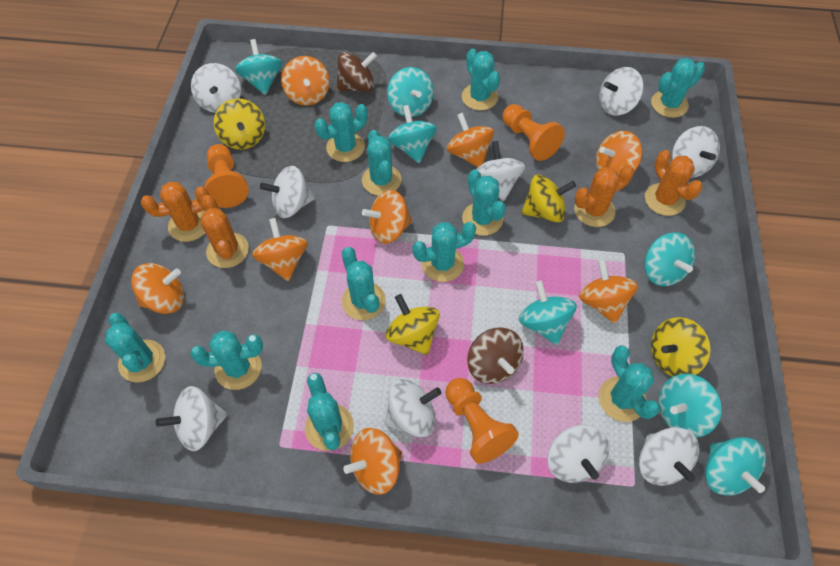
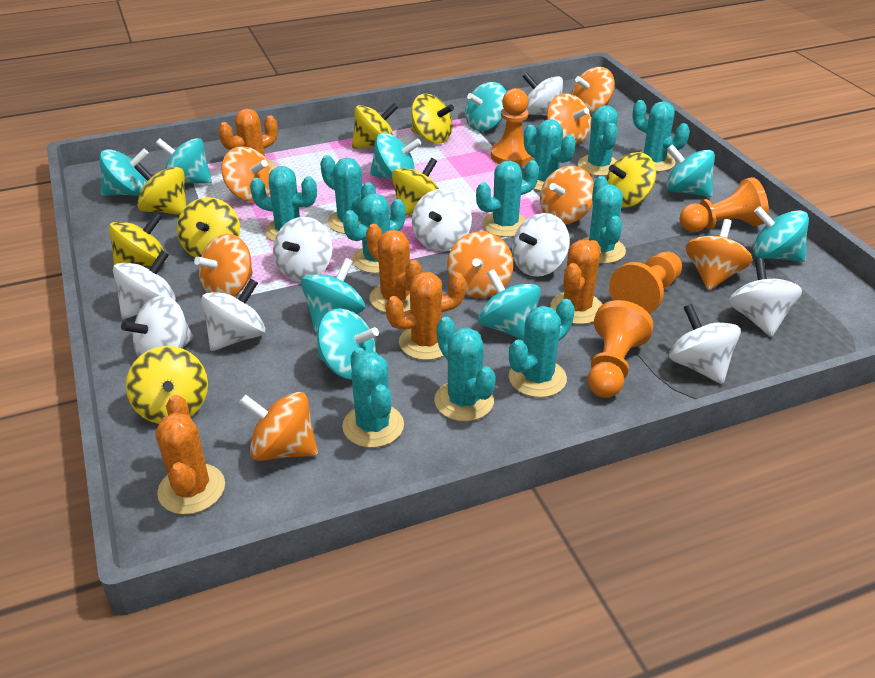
brown spinning top: 2 -> 0
orange cactus: 4 -> 5
orange pawn: 3 -> 4
turquoise spinning top: 7 -> 9
yellow spinning top: 4 -> 8

